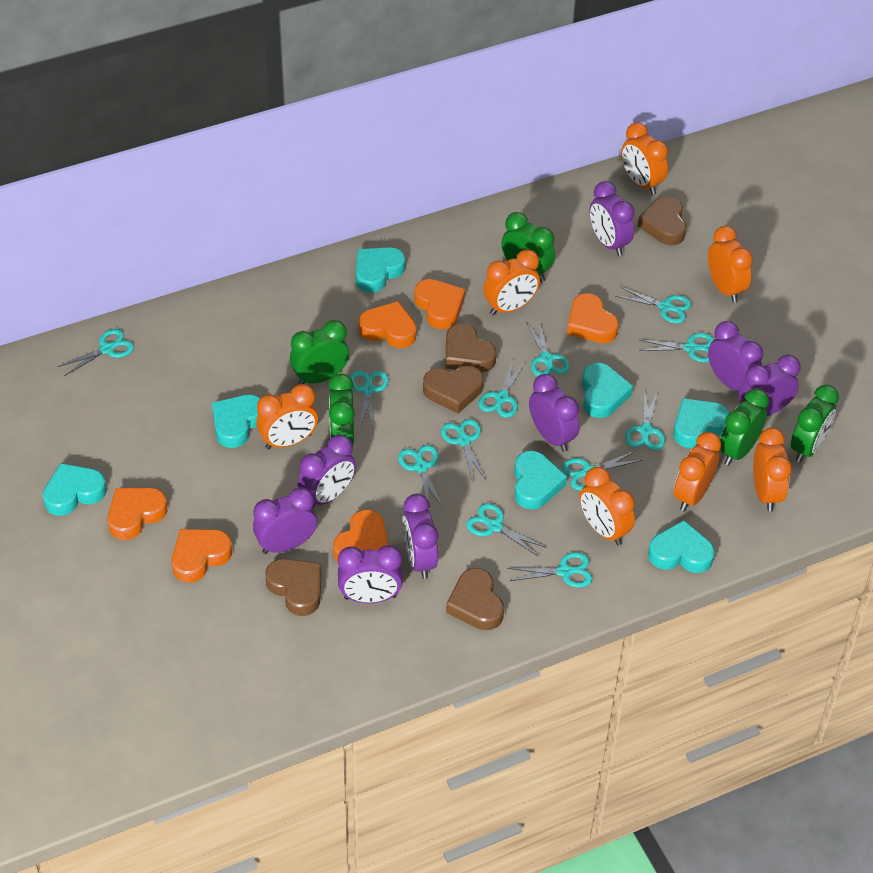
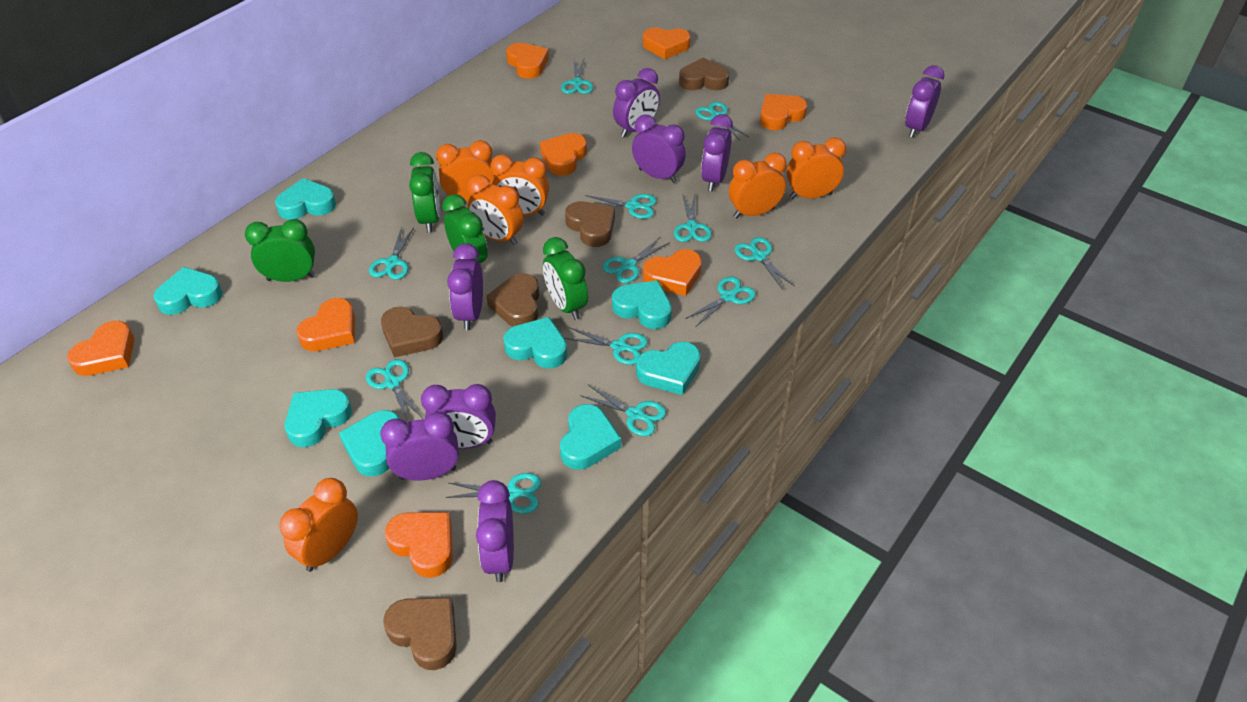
green clock: 5 -> 4
orange clock: 7 -> 6
orange heart: 6 -> 8
turquoise heart: 7 -> 8

